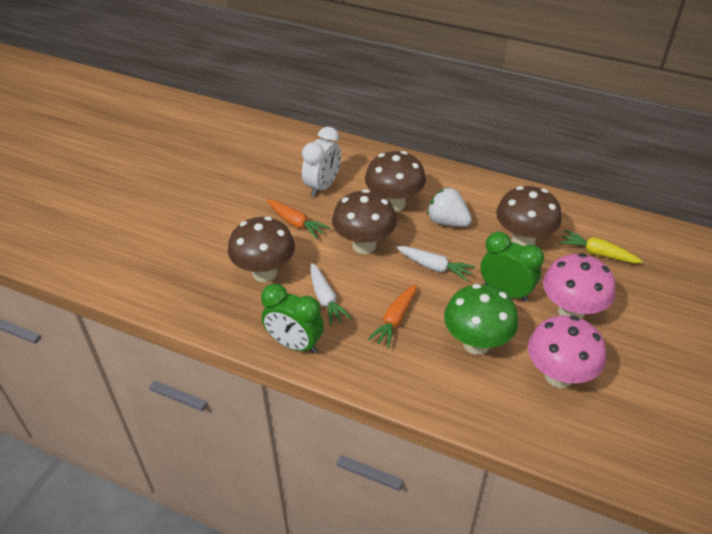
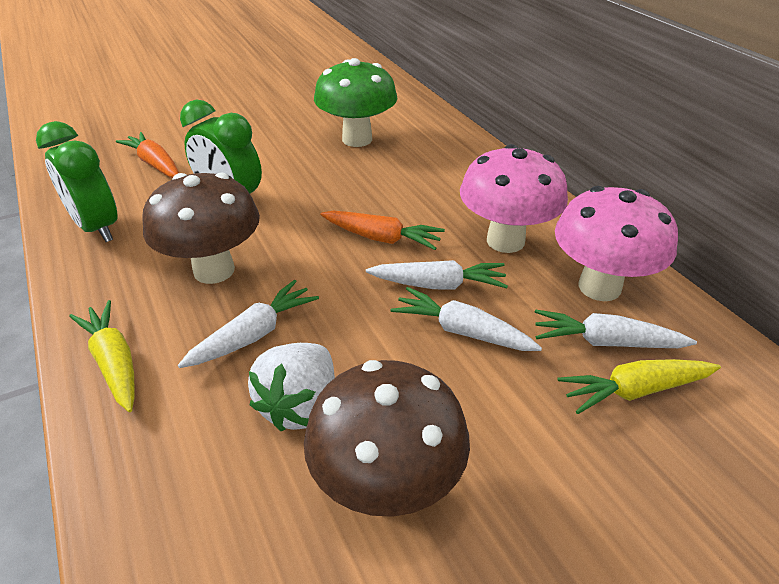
brown mushroom: 4 -> 2
white carrot: 2 -> 4
white clock: 1 -> 0
yellow carrot: 1 -> 2

